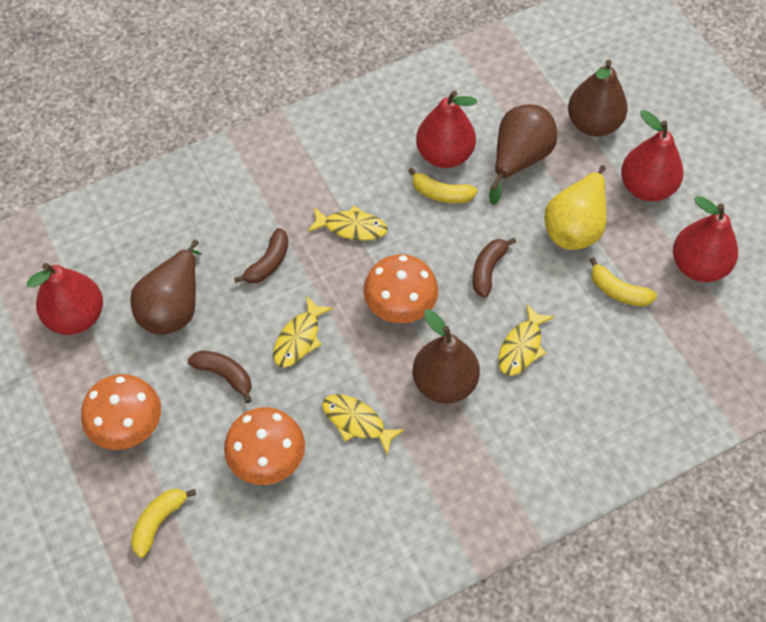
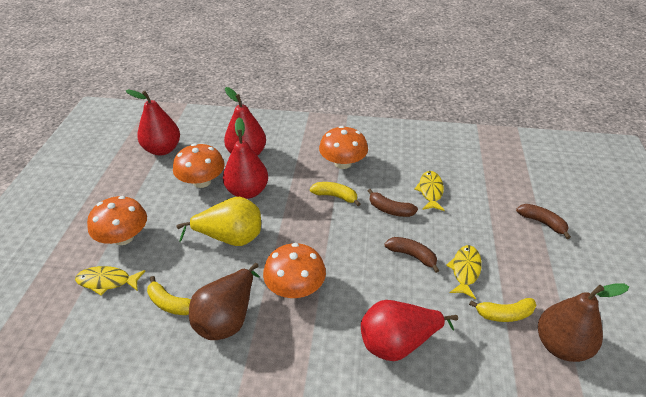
brown pear: 4 -> 2
orange mushroom: 3 -> 4
yellow fish: 4 -> 3

